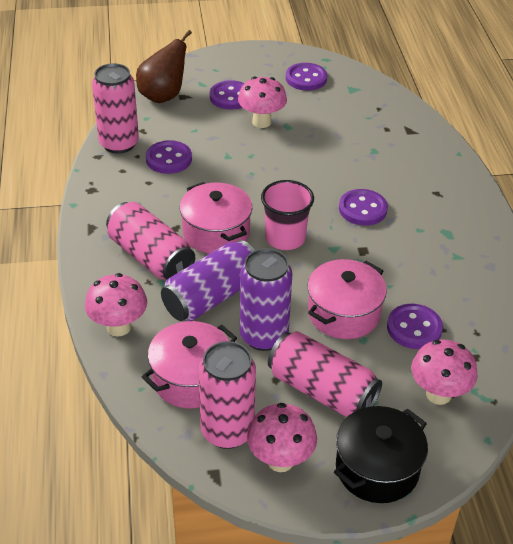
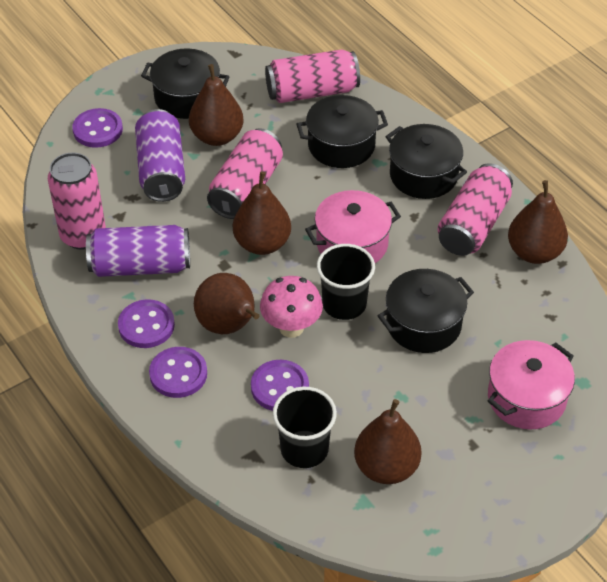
black cup: 0 -> 2
black pot: 1 -> 4
brown pear: 1 -> 5
pink cup: 1 -> 0
pink mushroom: 4 -> 1
pink pot: 3 -> 2
purple button: 5 -> 4

